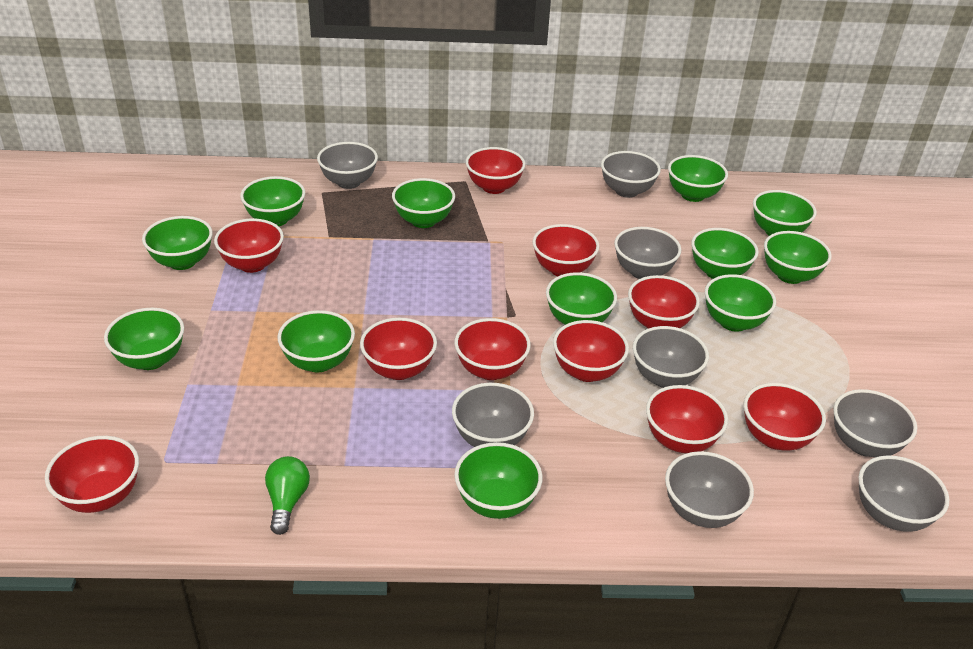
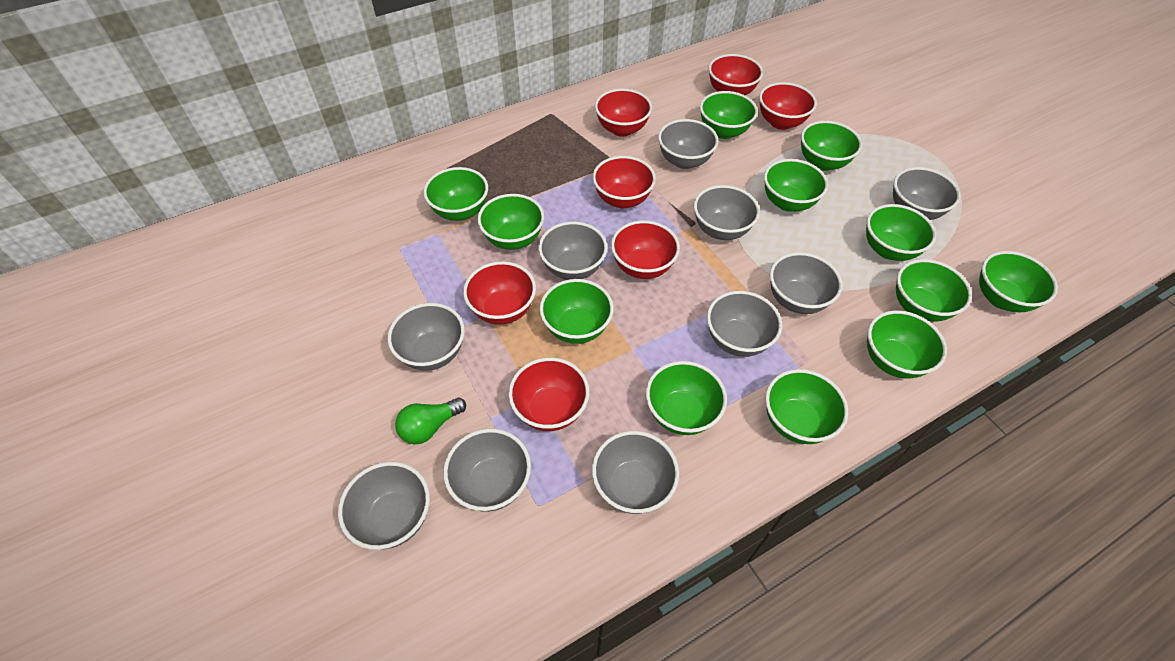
grey bowl: 8 -> 10
red bowl: 10 -> 7

